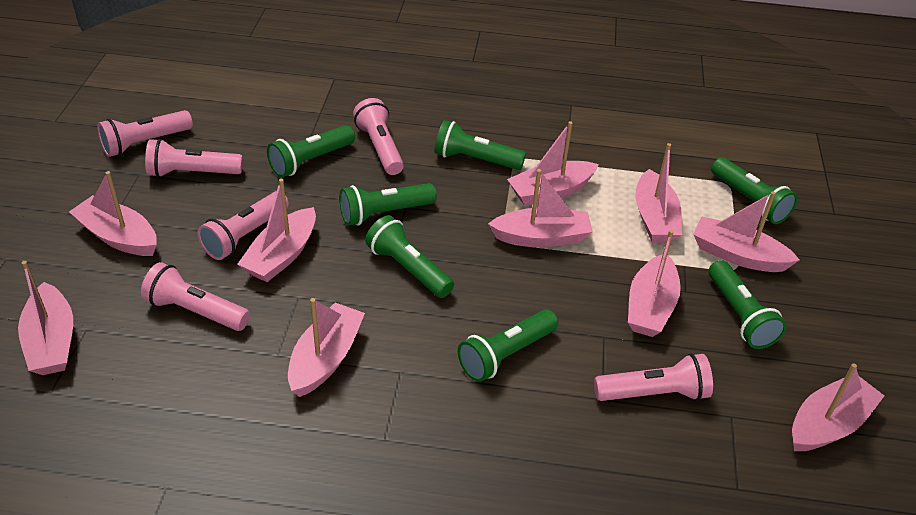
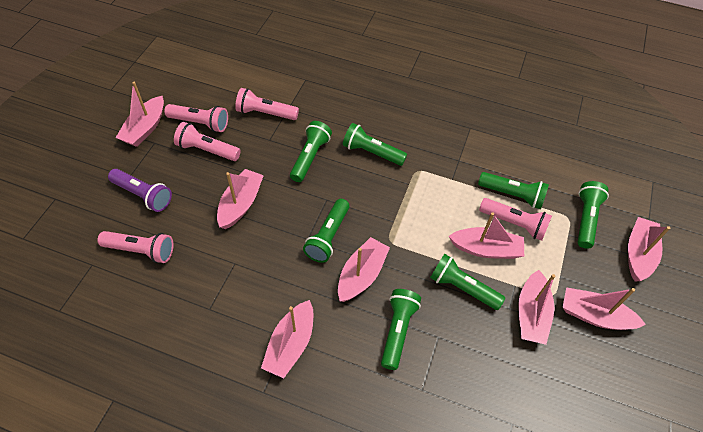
pink boat: 10 -> 8
pink flashlight: 6 -> 5
purple flashlight: 0 -> 1

